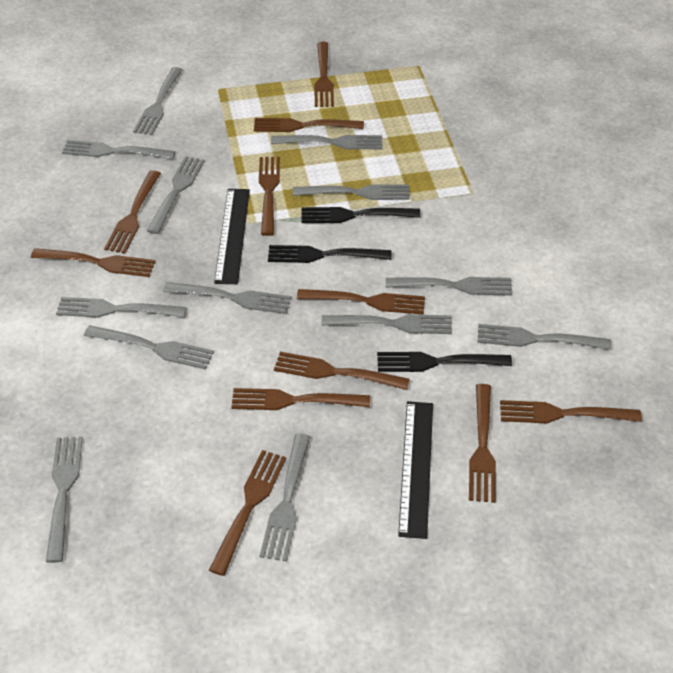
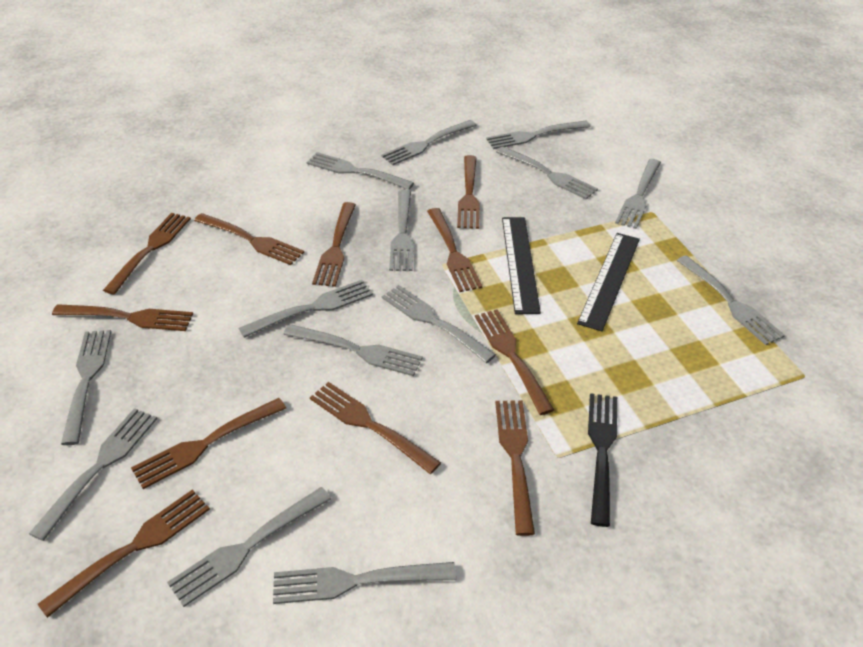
black fork: 3 -> 1
grey fork: 13 -> 14

